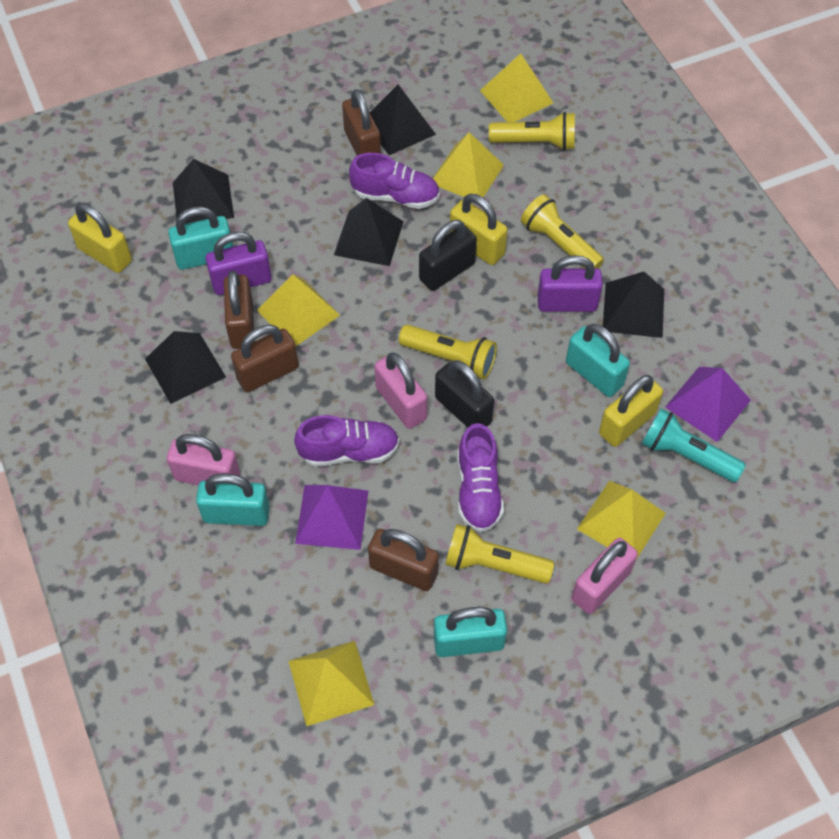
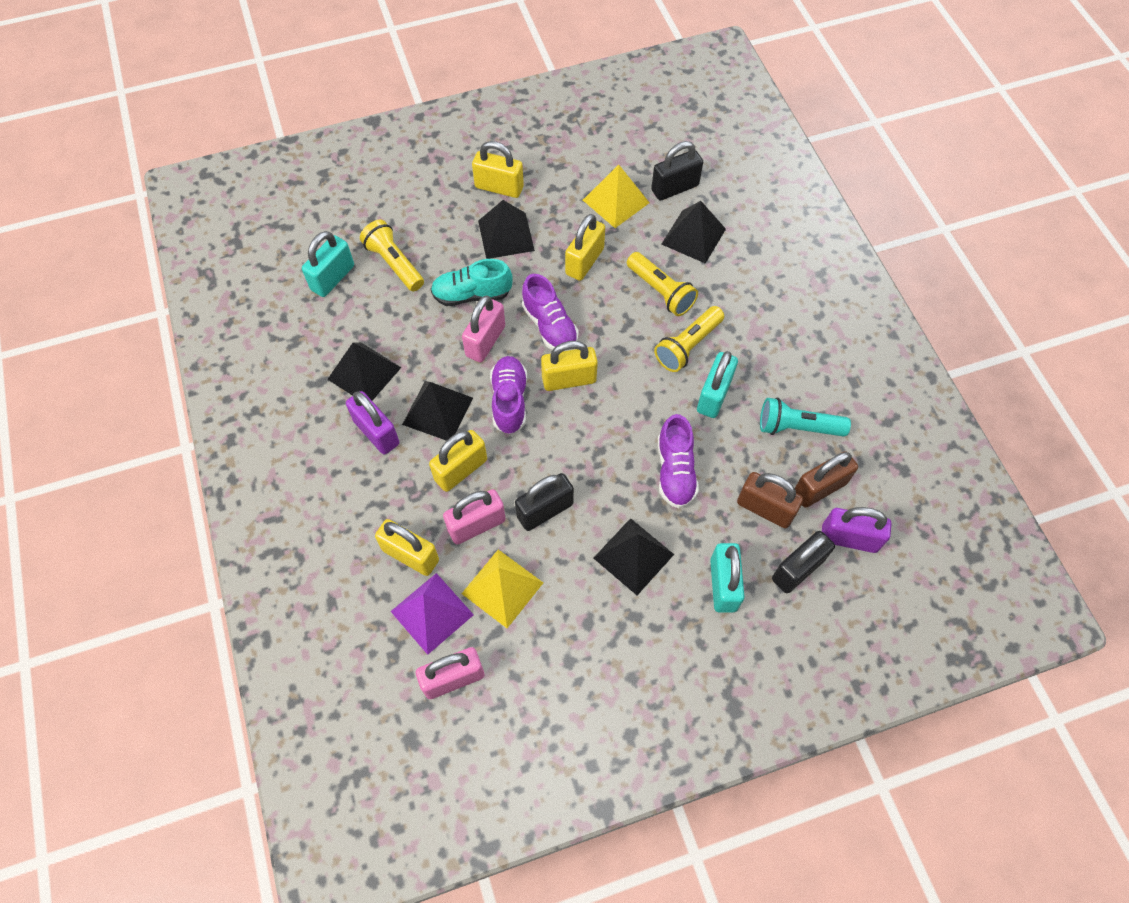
black padlock: 2 -> 3
brown padlock: 4 -> 2
purple pyramid: 2 -> 1
turquoise padlock: 4 -> 3
turquoise shoe: 0 -> 1
yellow flashlight: 4 -> 3
yellow padlock: 3 -> 5
yellow pyramid: 5 -> 2

